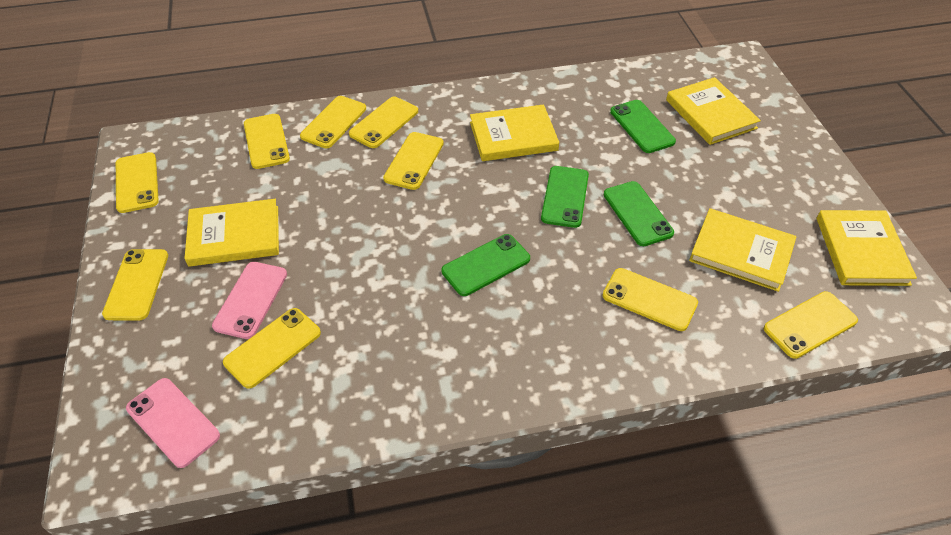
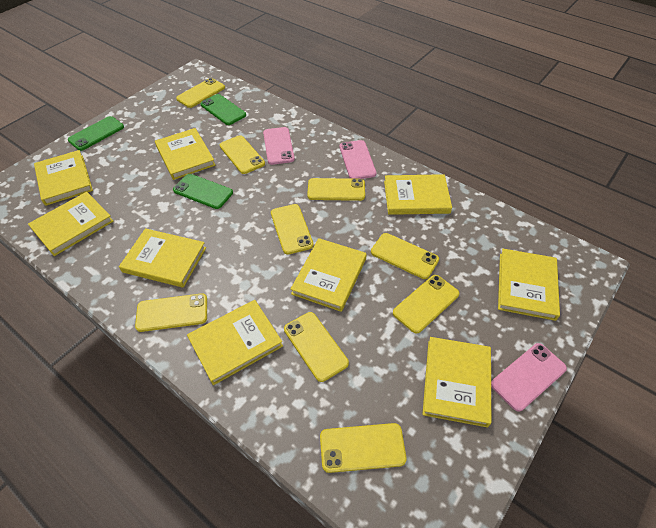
green phone: 4 -> 3
pink phone: 2 -> 3
yellow book: 5 -> 9

